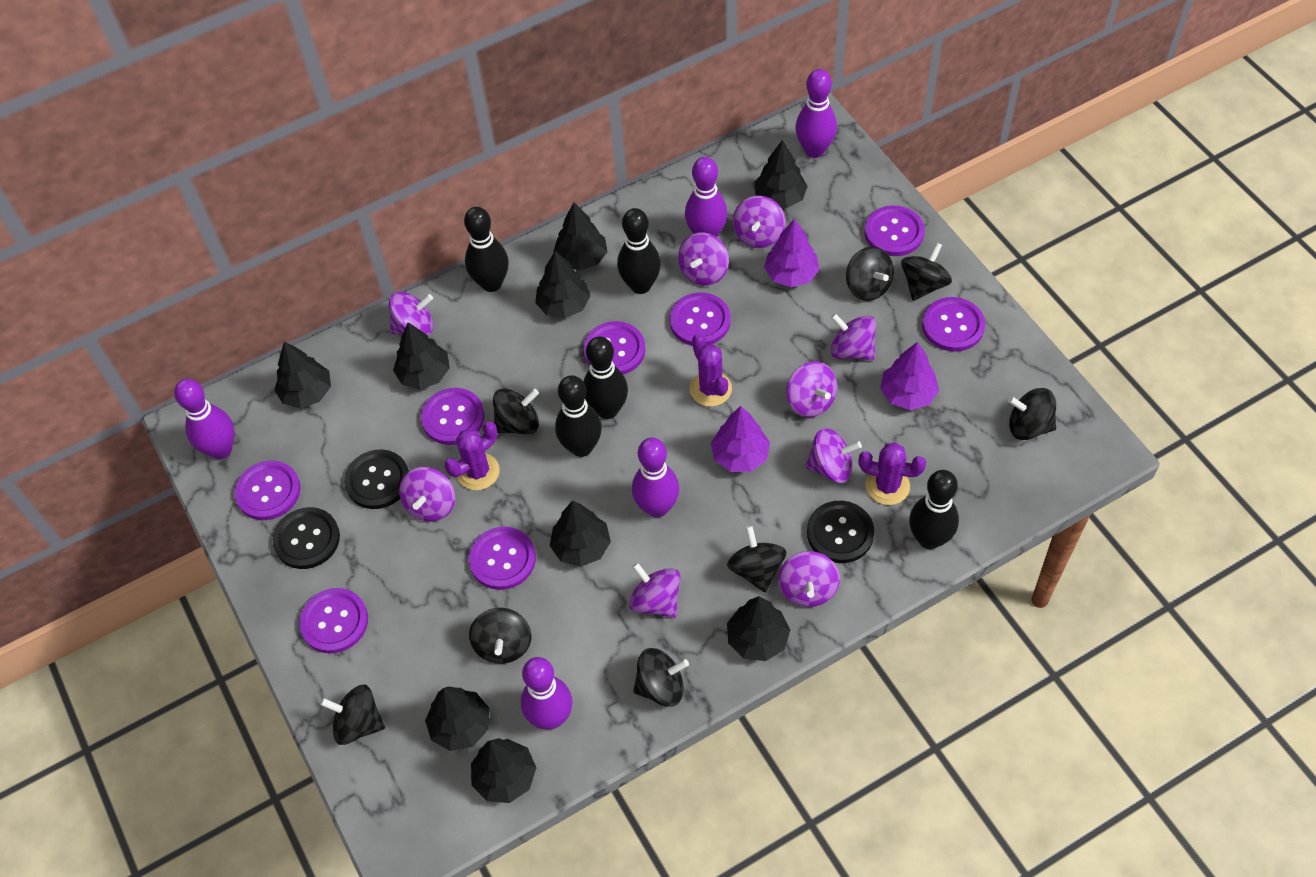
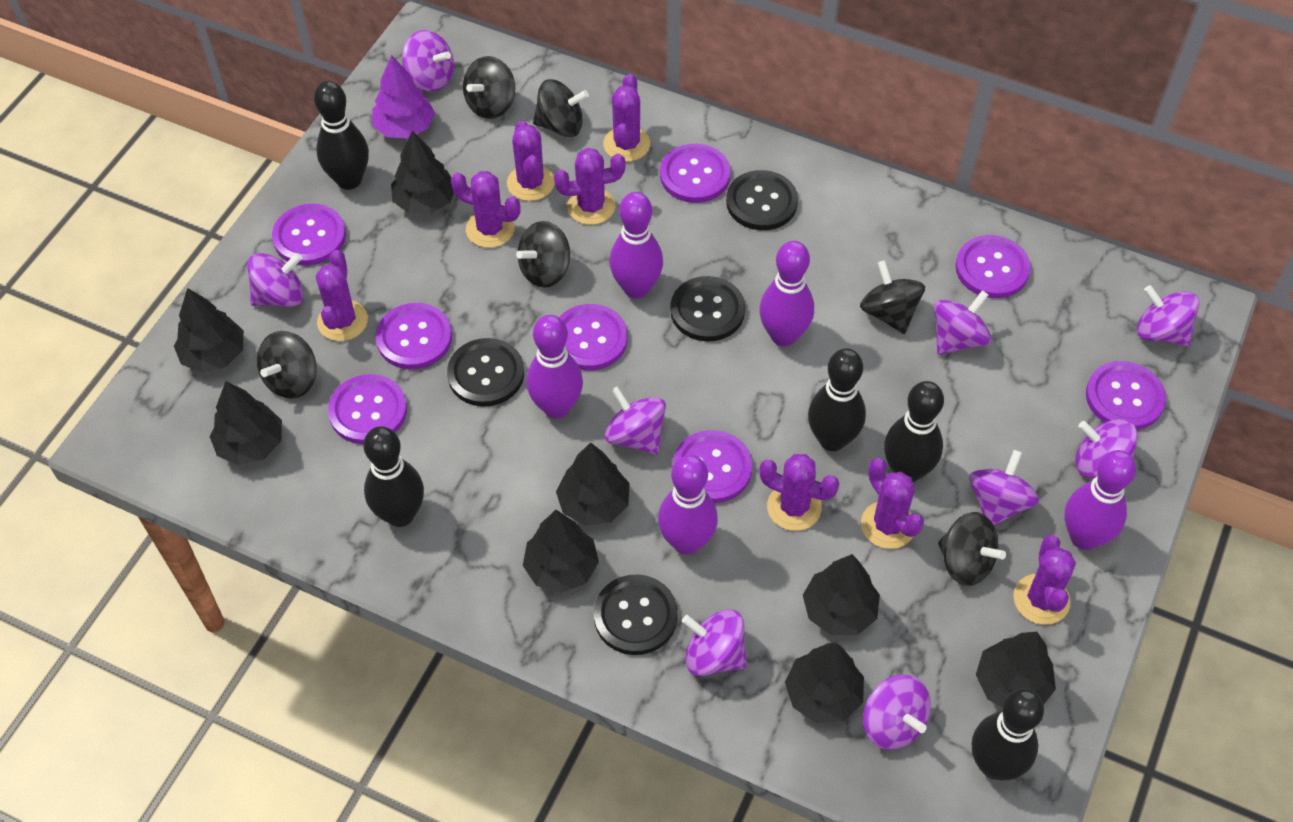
black button: 3 -> 4
black spinning top: 8 -> 6
black tree: 9 -> 8
purple cactus: 3 -> 8
purple tree: 3 -> 1

